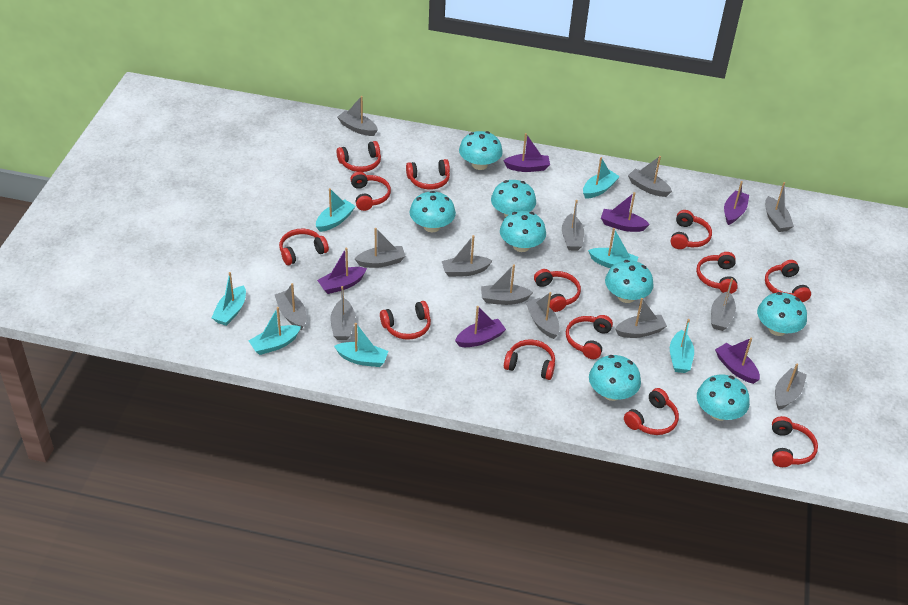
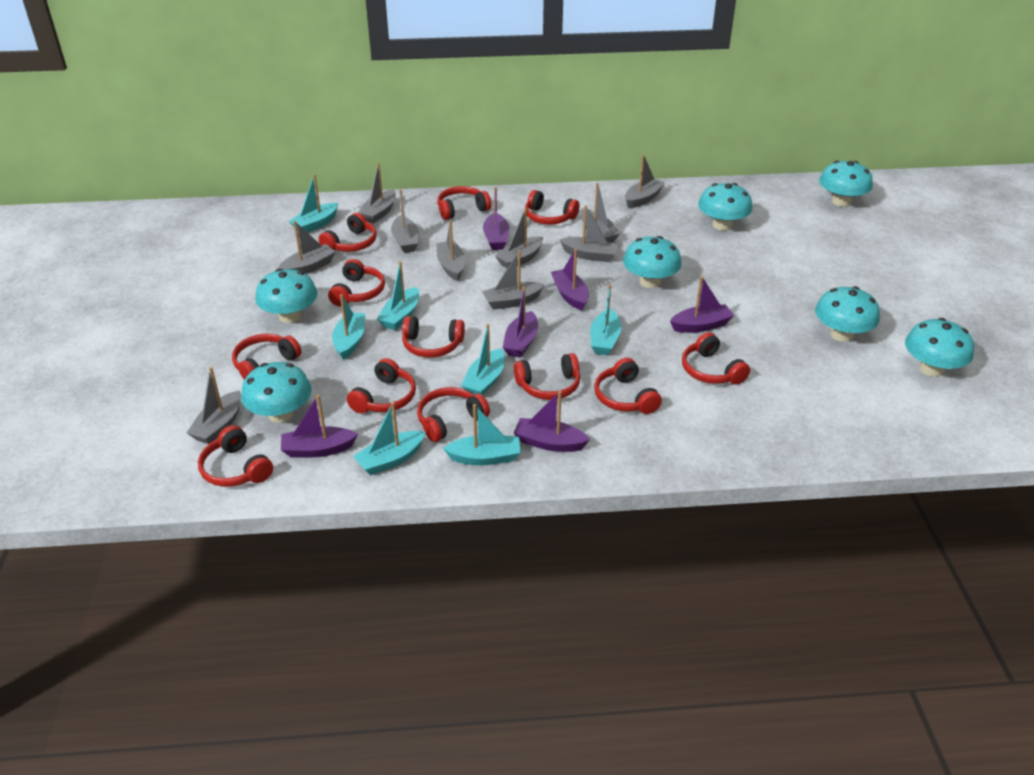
grey boat: 13 -> 10
red headphones: 13 -> 12
turquoise mushroom: 8 -> 7

